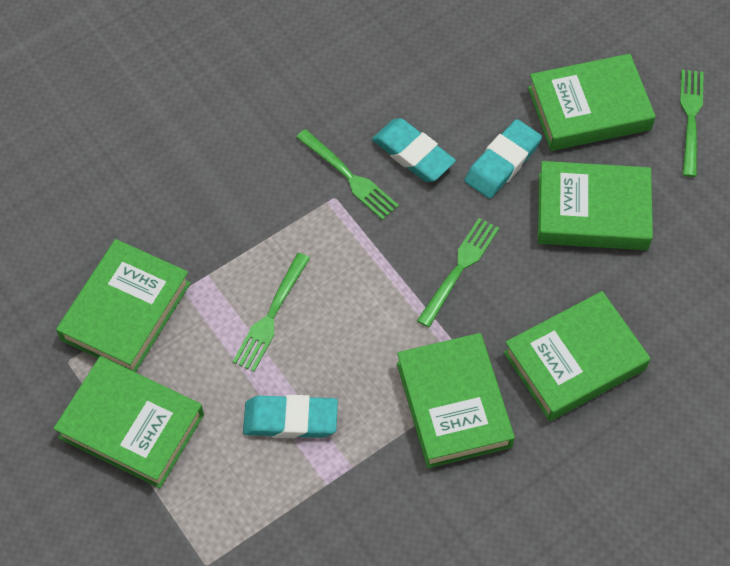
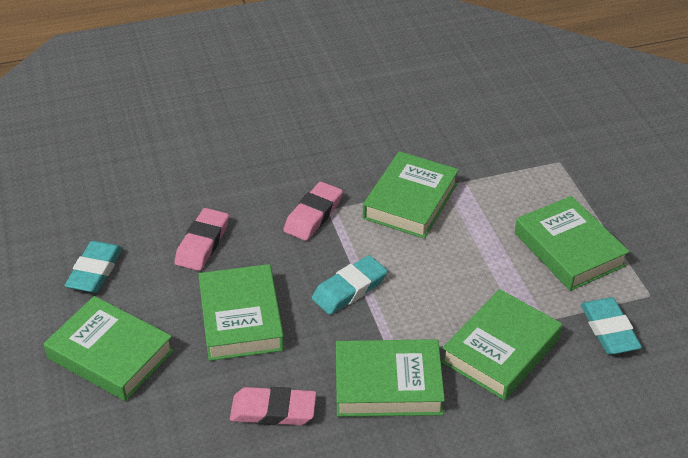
green fork: 4 -> 0
pink eraser: 0 -> 3

